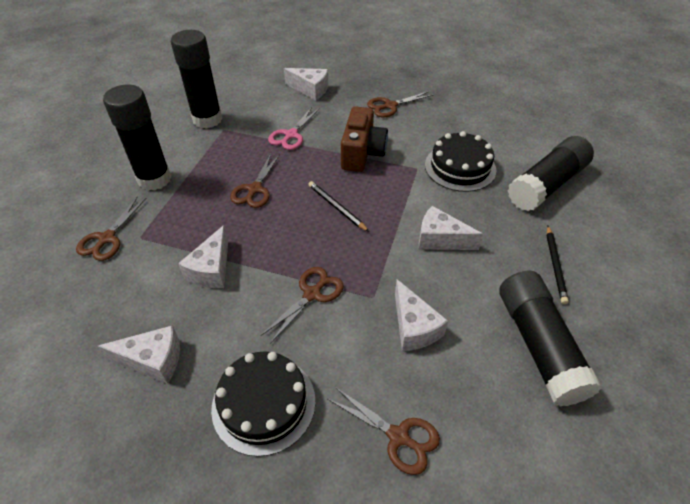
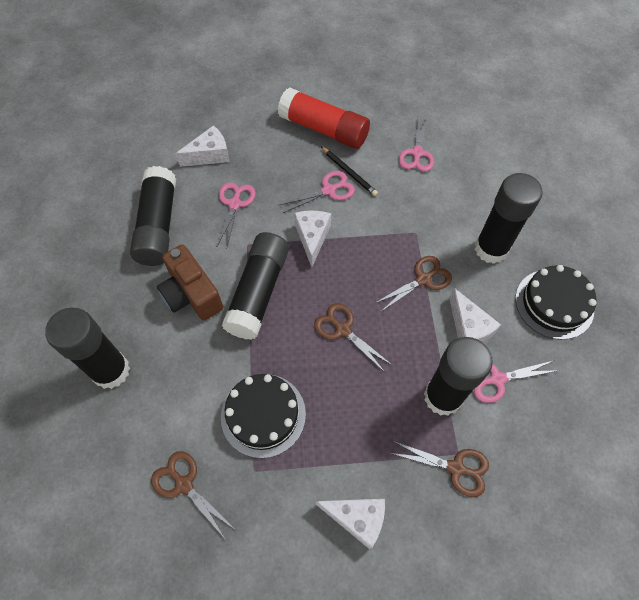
black glue stick: 4 -> 5
black pencil: 2 -> 1
brown scissors: 5 -> 4
pink scissors: 1 -> 4
red glue stick: 0 -> 1
white cheese: 5 -> 4

